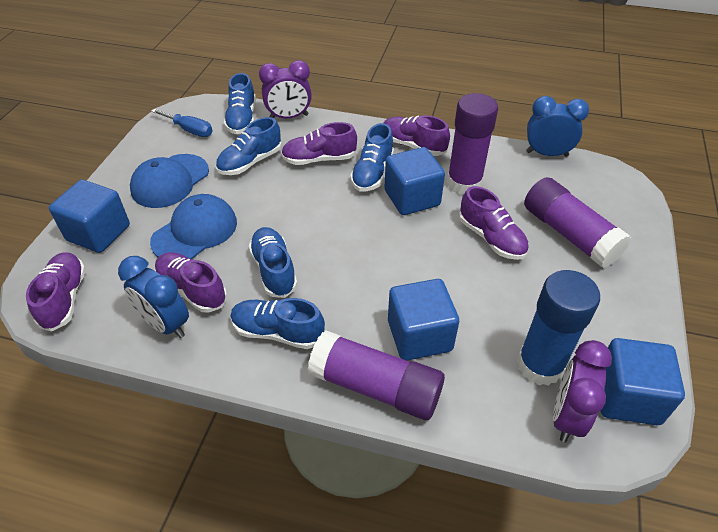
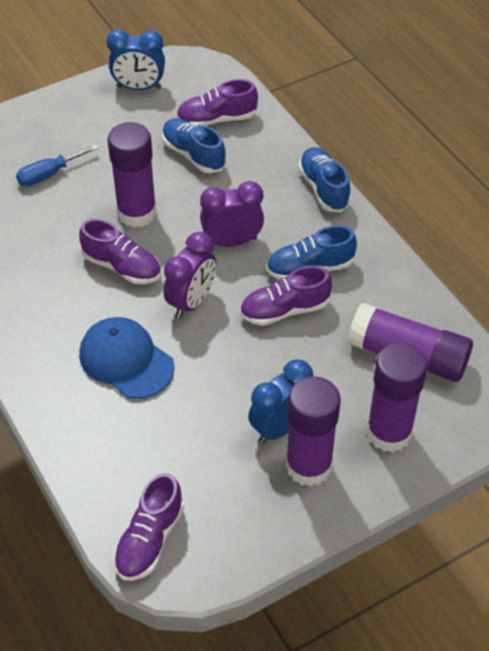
blue cap: 2 -> 1
blue cube: 4 -> 0
blue glue stick: 1 -> 0
blue shoe: 5 -> 3
purple glue stick: 3 -> 4
purple shoe: 5 -> 4

